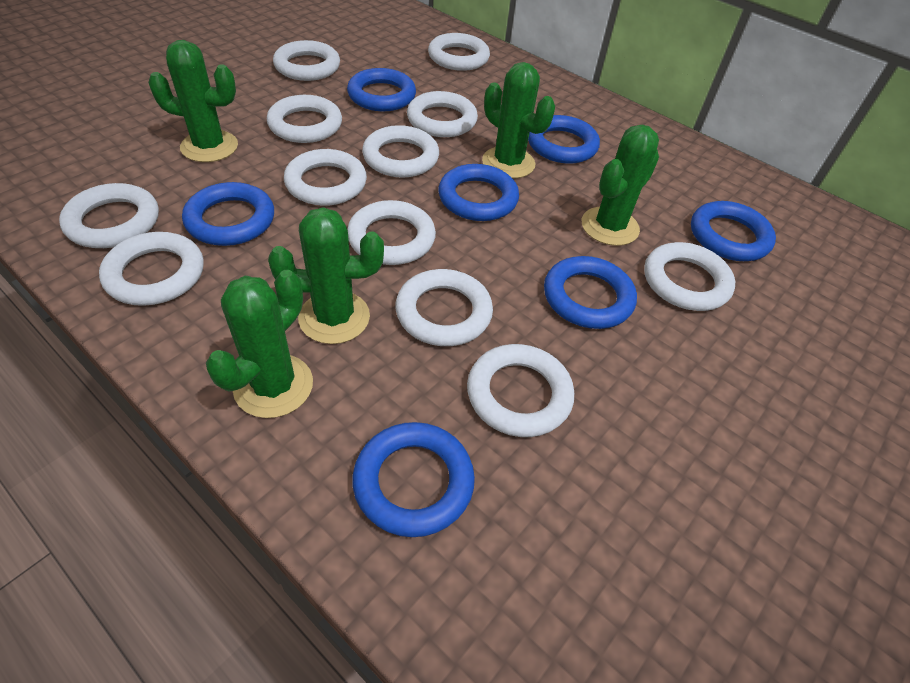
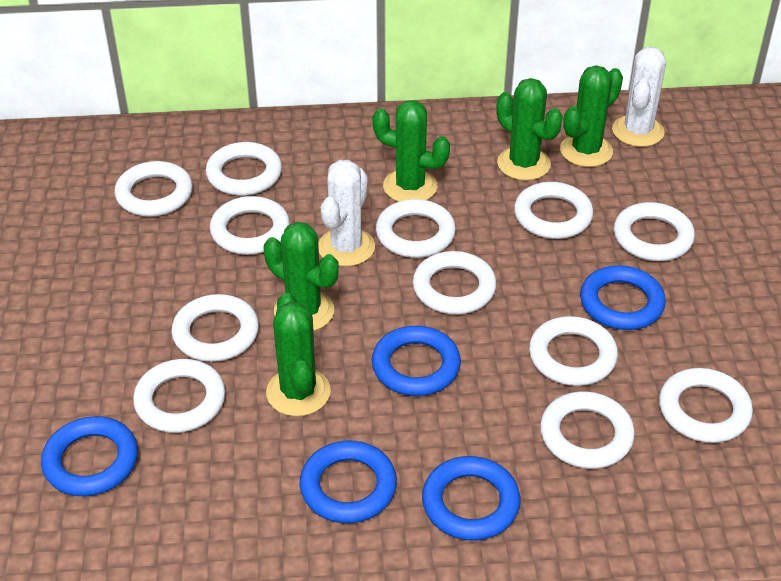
blue ring: 7 -> 5
white cactus: 0 -> 2

